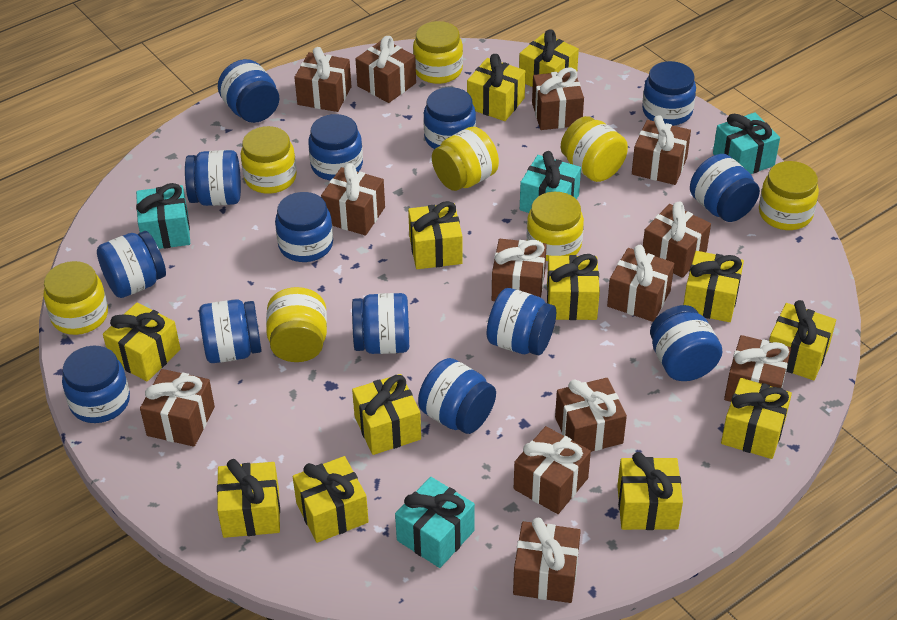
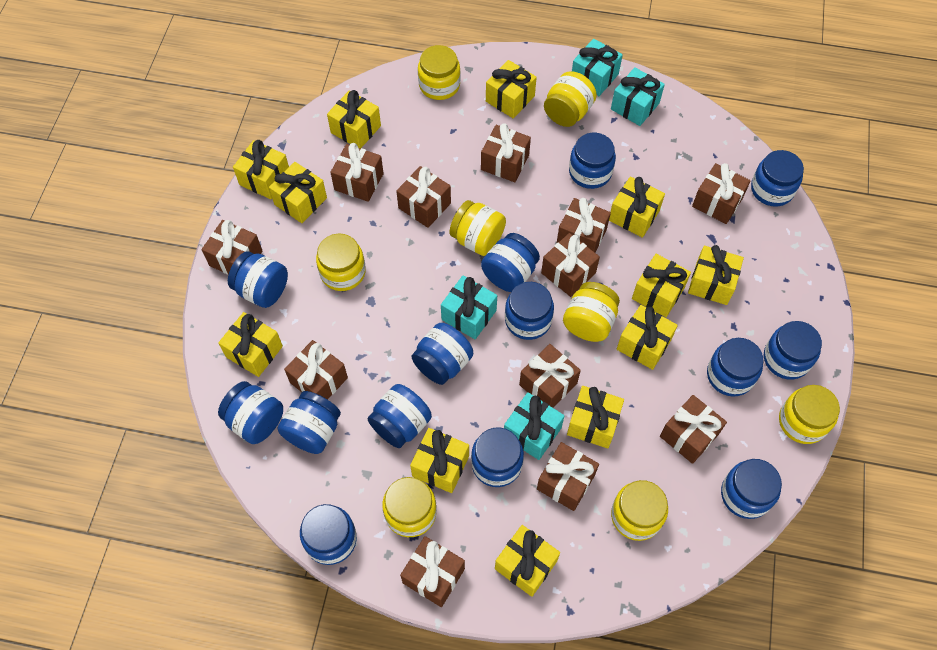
brown gift: 13 -> 12

